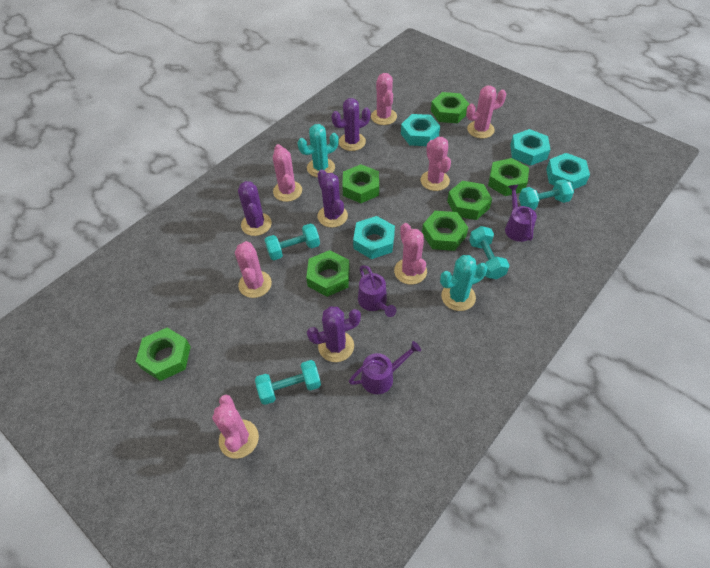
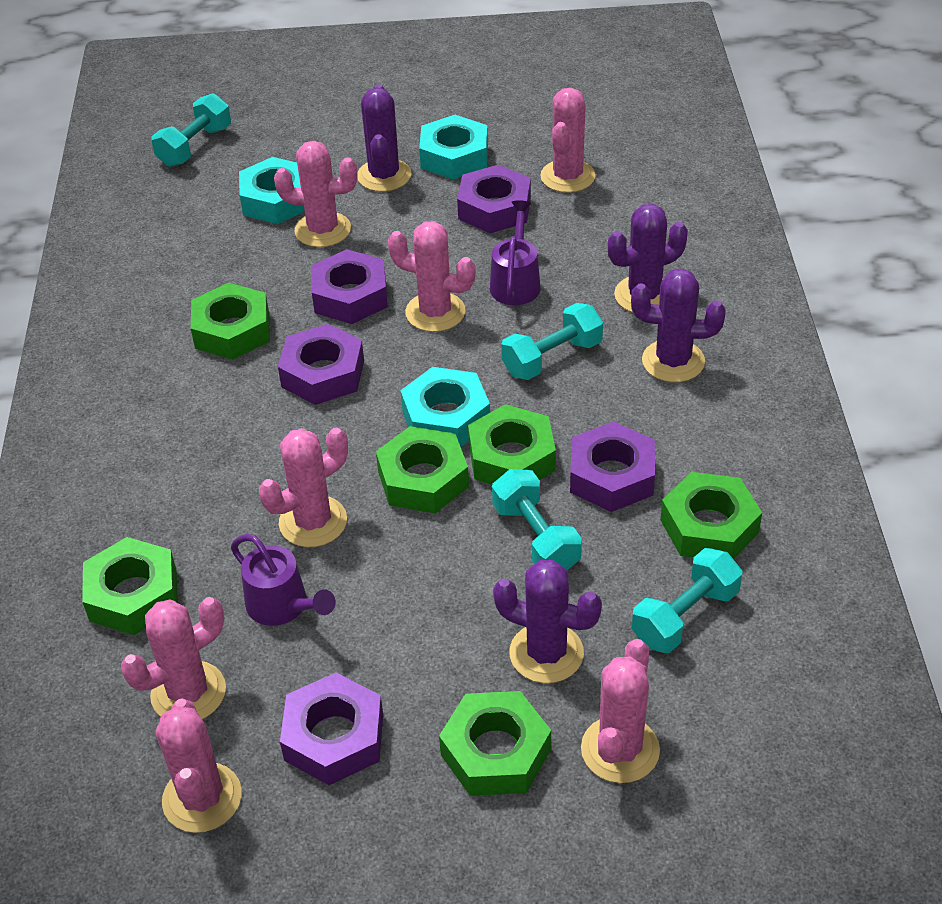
green nut: 7 -> 6
purple nut: 0 -> 5
purple watering can: 3 -> 2
turquoise cactus: 2 -> 0
turquoise nut: 4 -> 3

